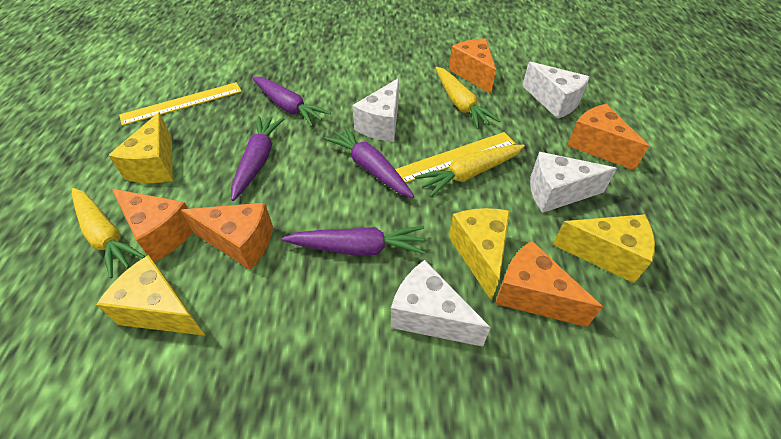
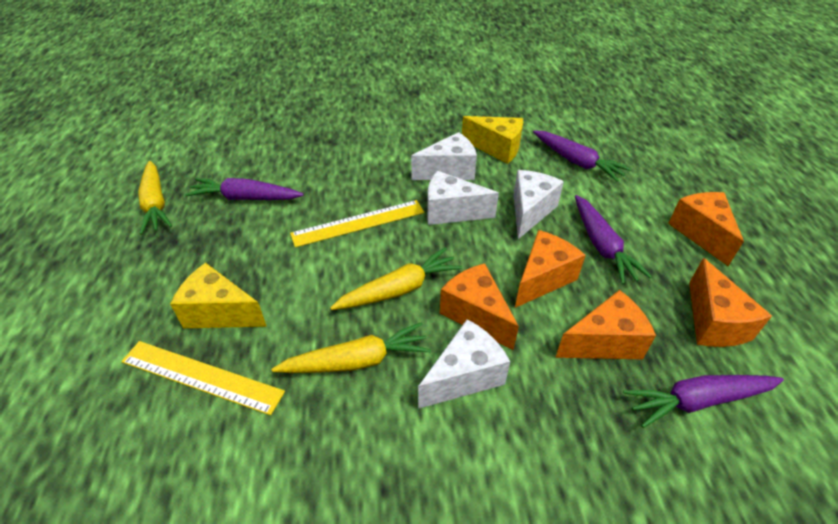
yellow cheese: 4 -> 2

